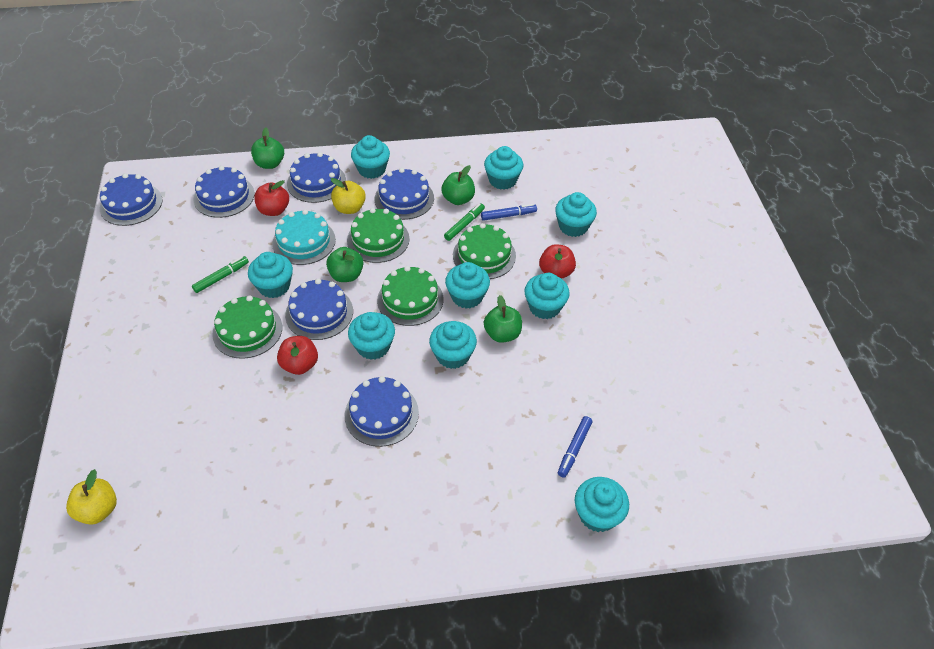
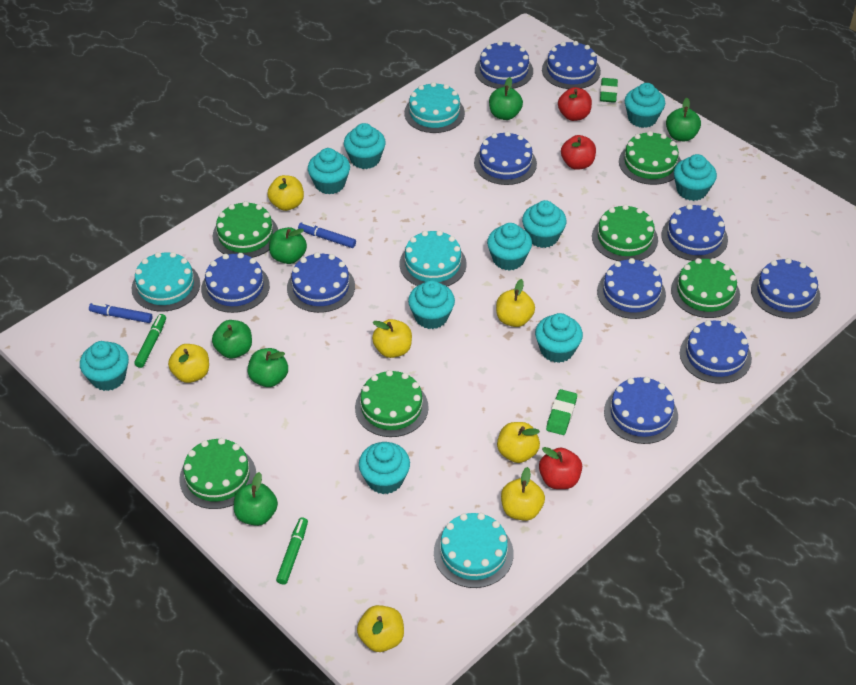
blue cake: 6 -> 10
green apple: 4 -> 6
green cake: 4 -> 6
green eraser: 0 -> 2
turquoise cake: 1 -> 4
turquoise cupcake: 9 -> 10
yellow apple: 2 -> 7

